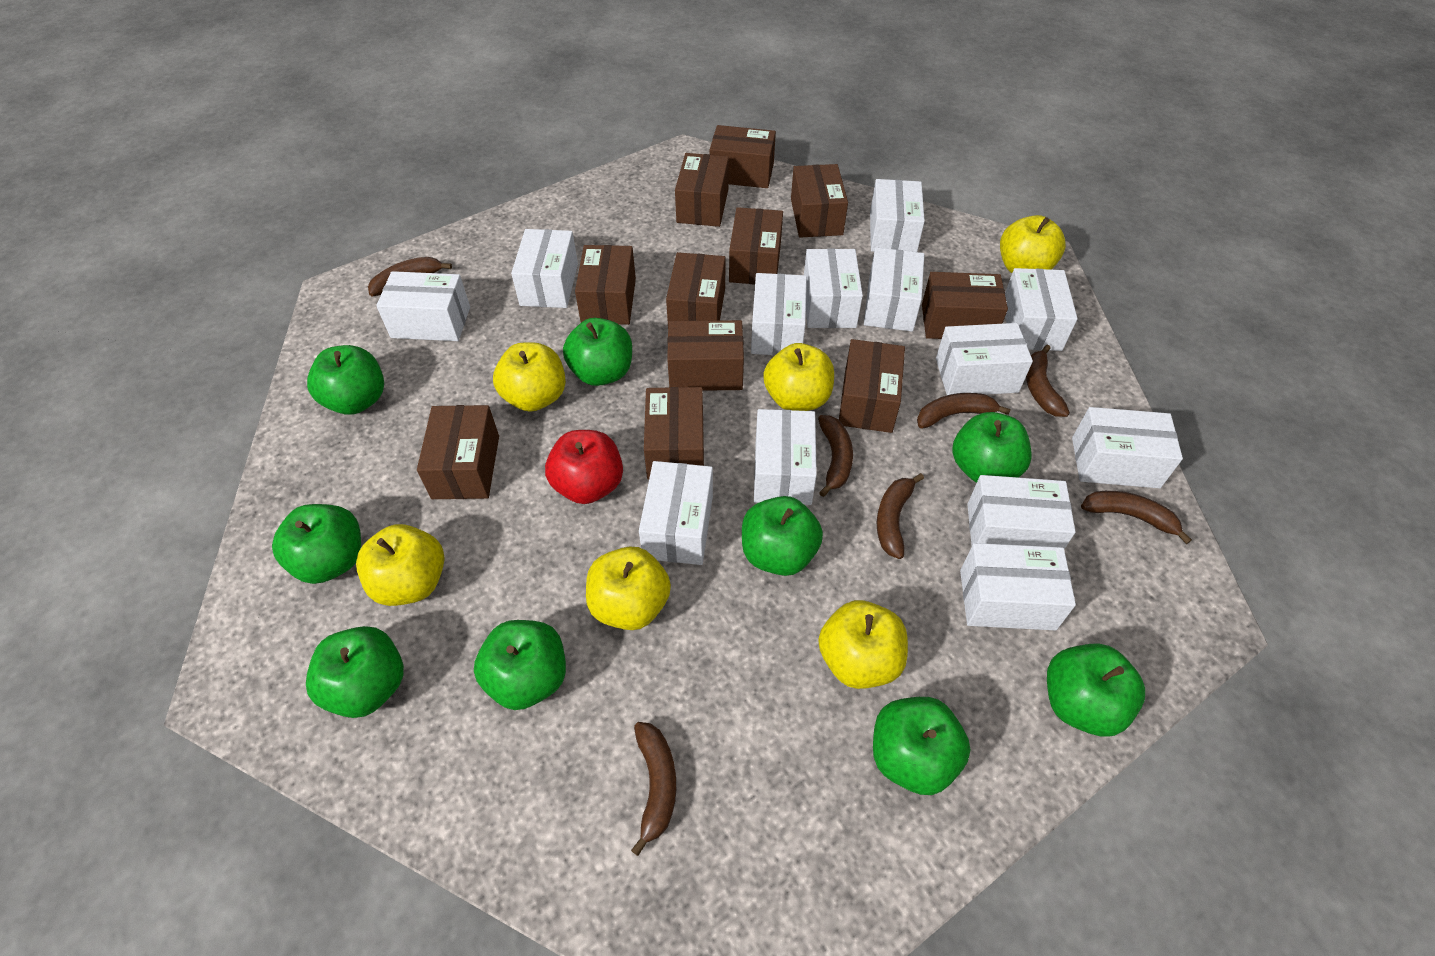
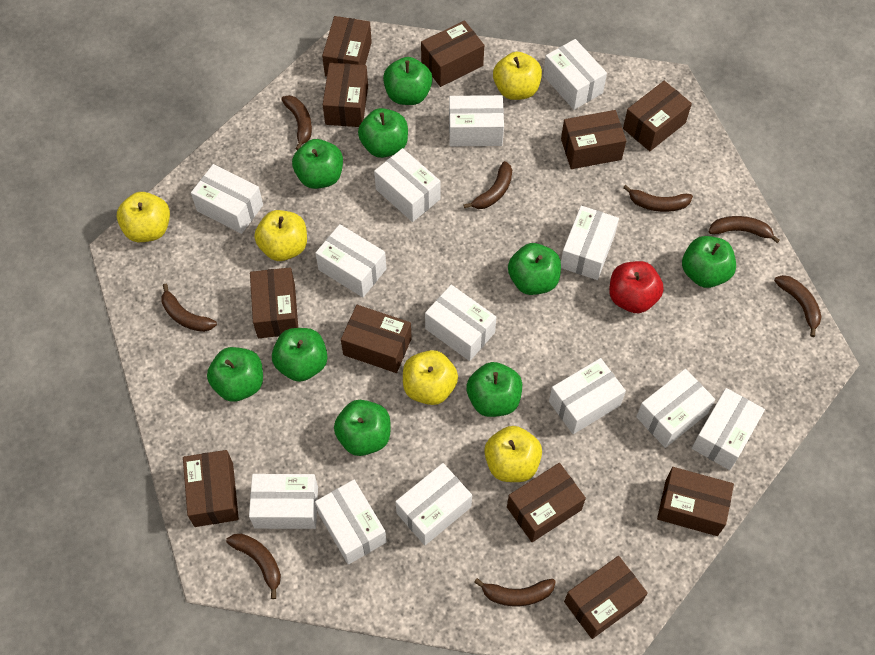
brown banana: 7 -> 8
yellow apple: 6 -> 5

